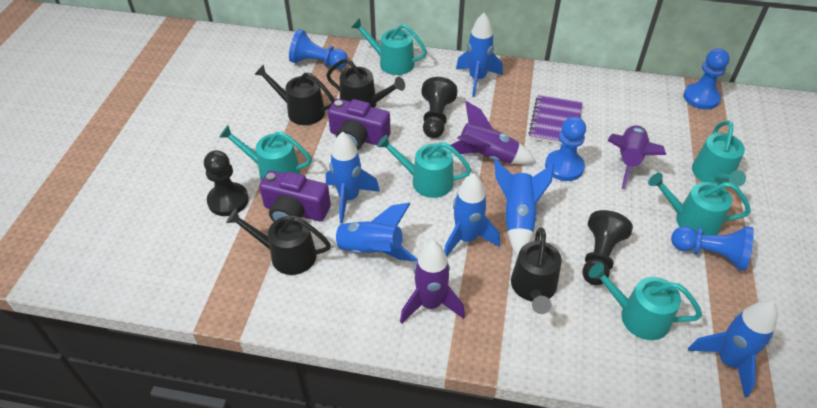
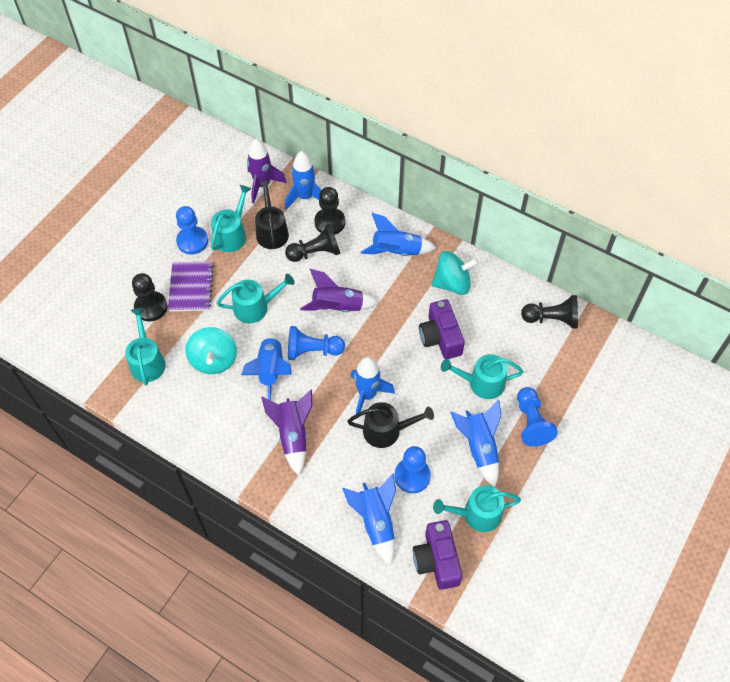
black pawn: 3 -> 4
black watering can: 4 -> 2
turquoise spinning top: 0 -> 2
turquoise watering can: 6 -> 5

